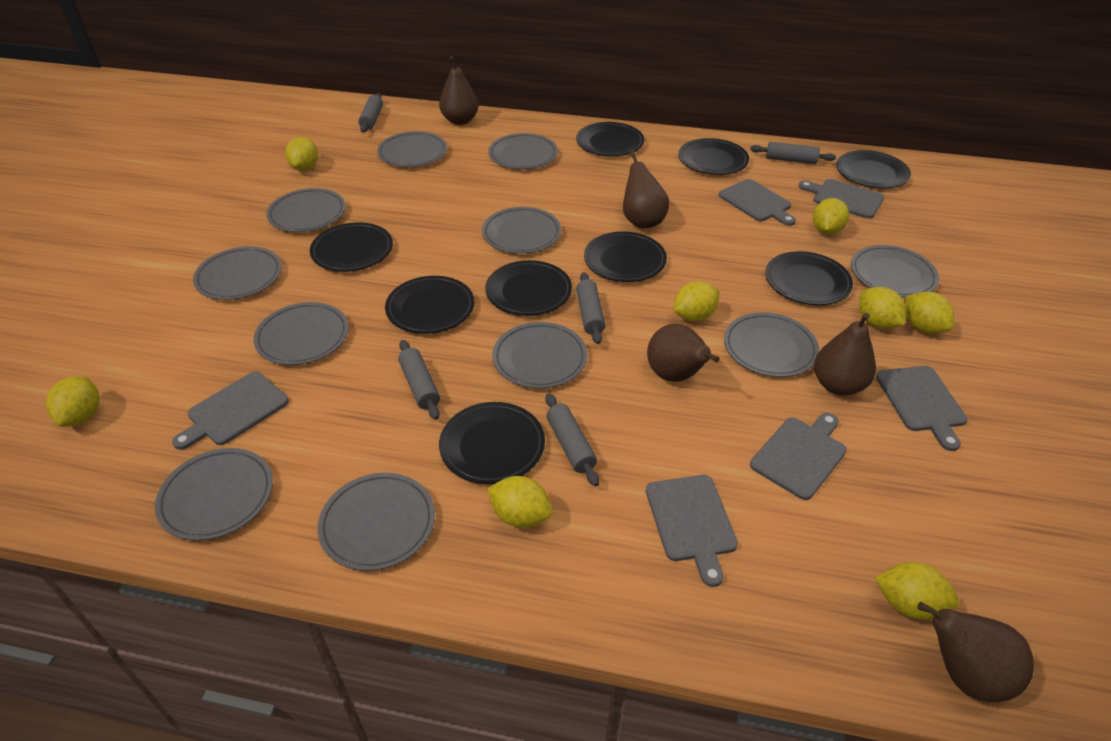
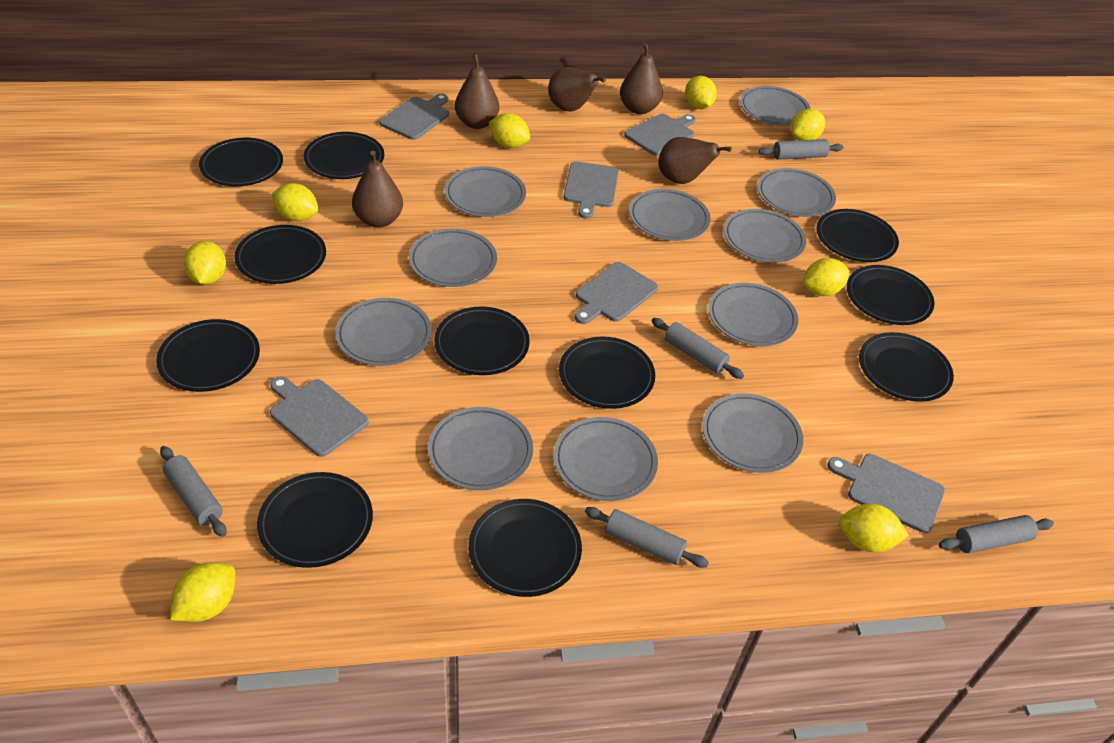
black plate: 9 -> 11

